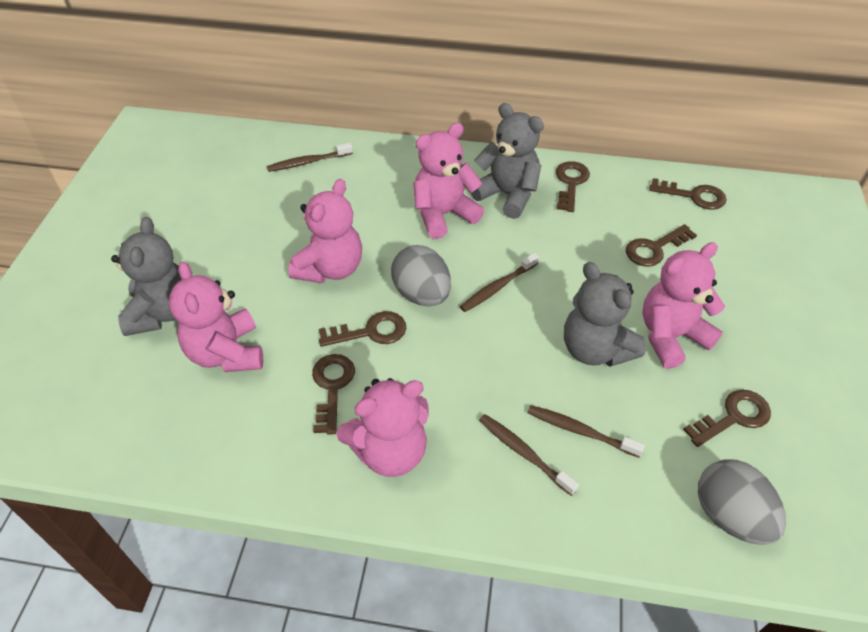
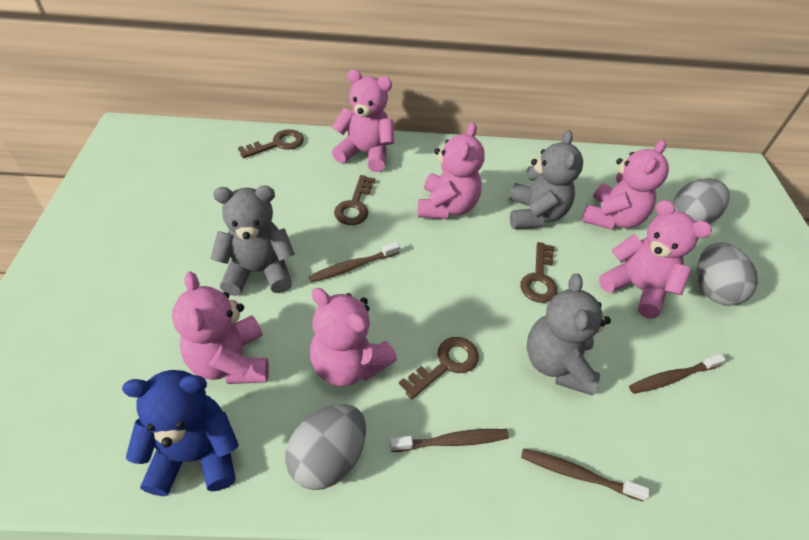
blue teddy bear: 0 -> 1
brown key: 6 -> 4
grey egg: 2 -> 3
pink teddy bear: 5 -> 6

